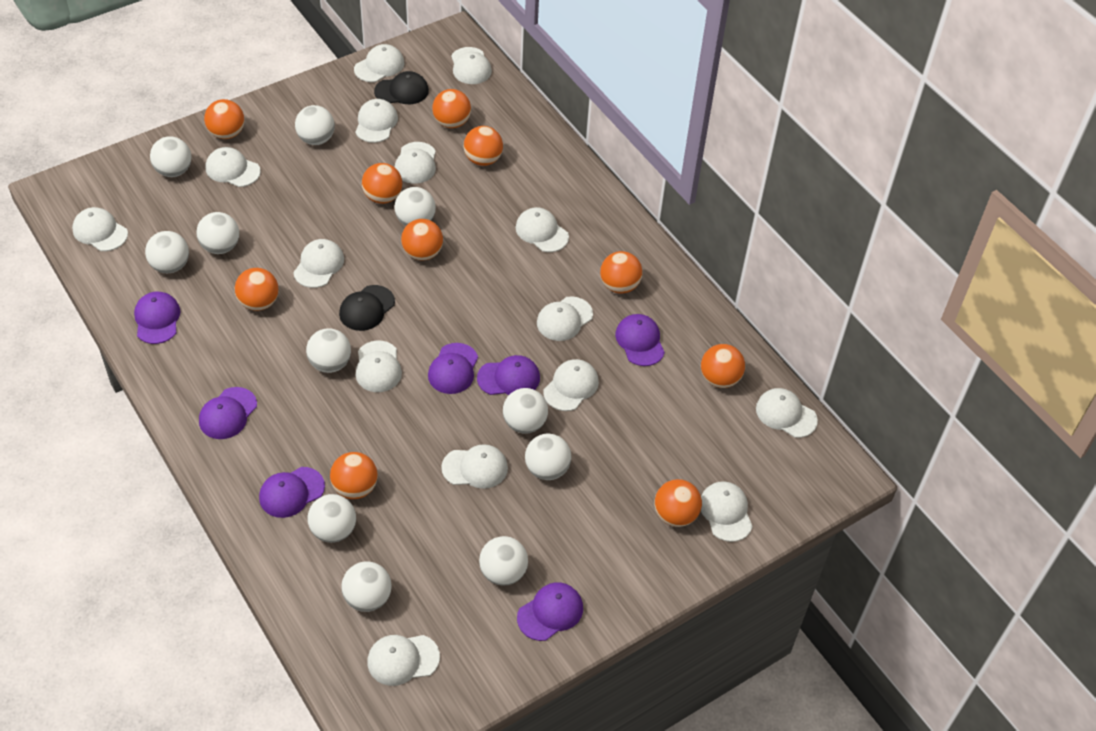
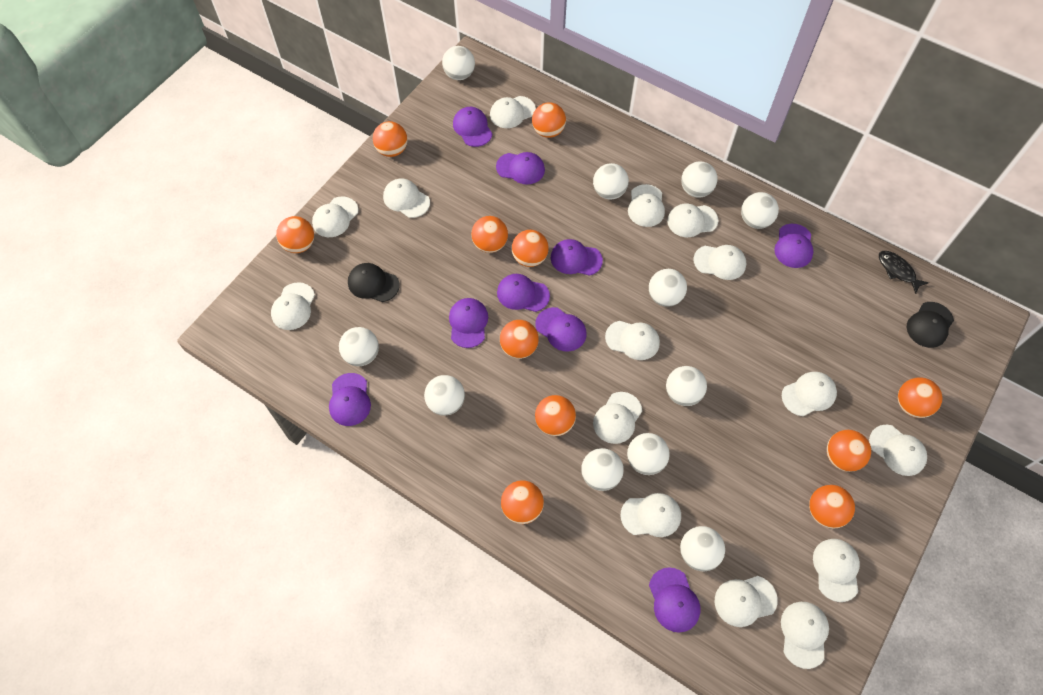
black fish: 0 -> 1
orange ball: 10 -> 11
purple cap: 7 -> 9

